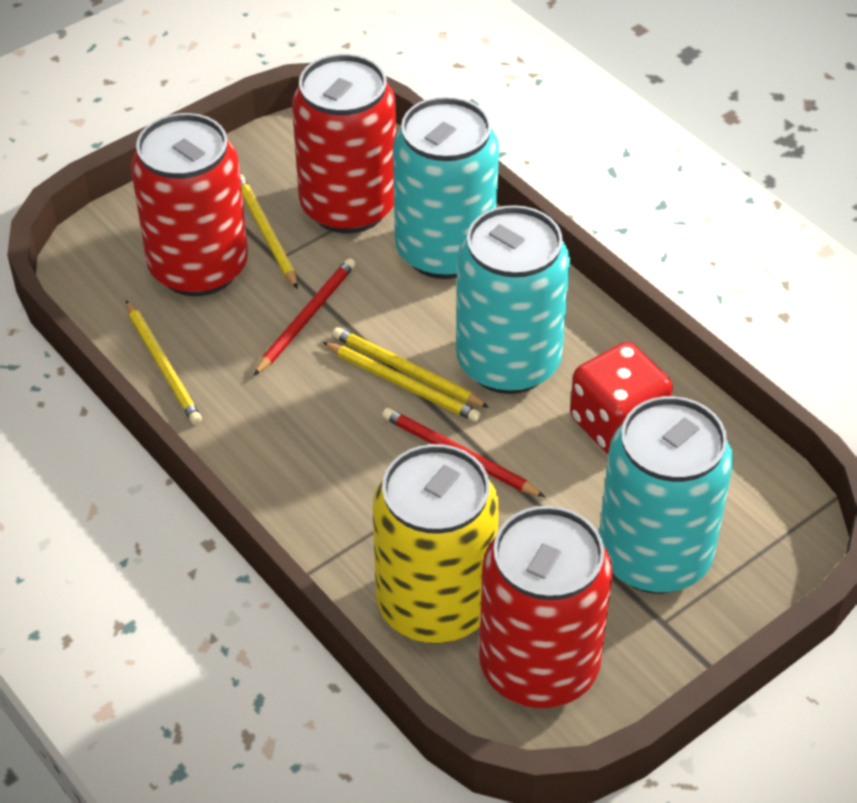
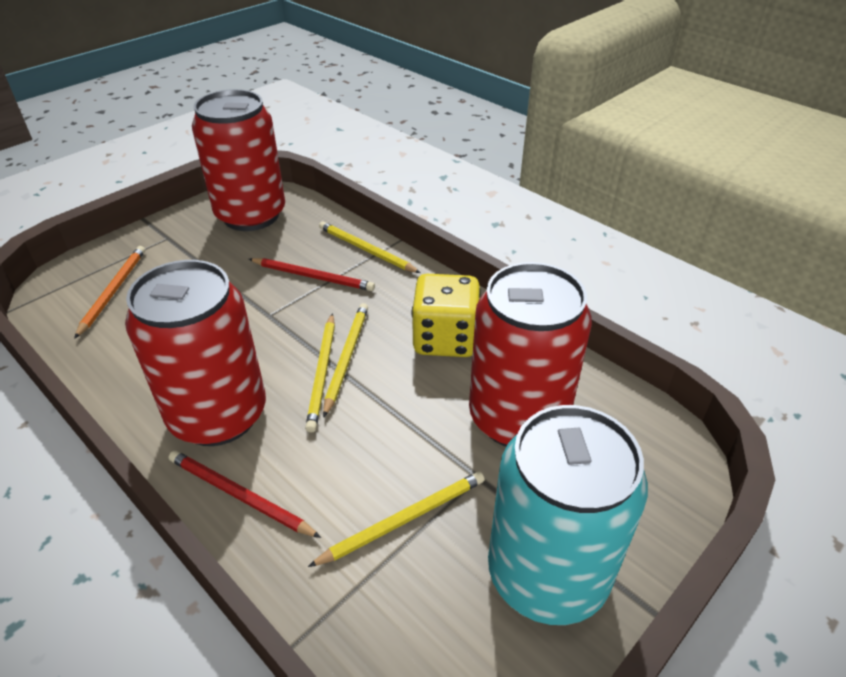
orange pencil: 0 -> 1
red dice: 1 -> 0
turquoise can: 3 -> 1
yellow can: 1 -> 0
yellow dice: 0 -> 1

